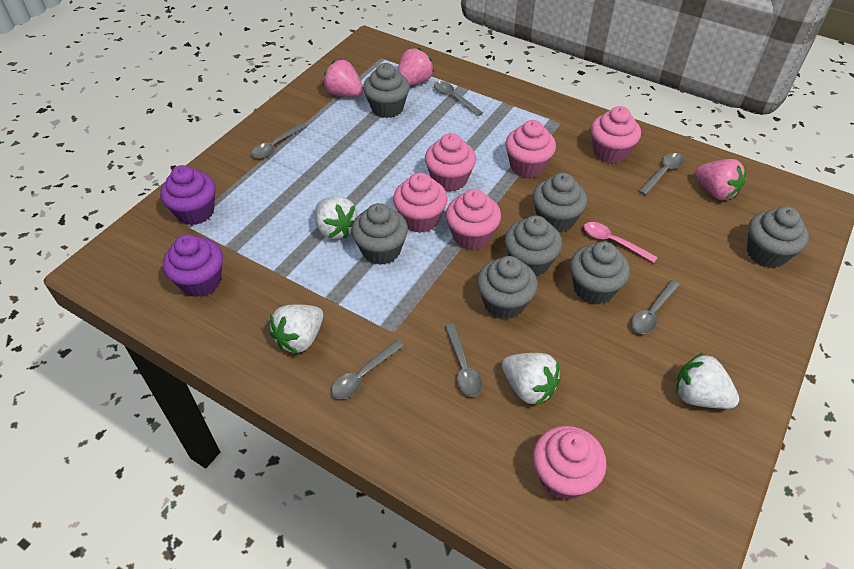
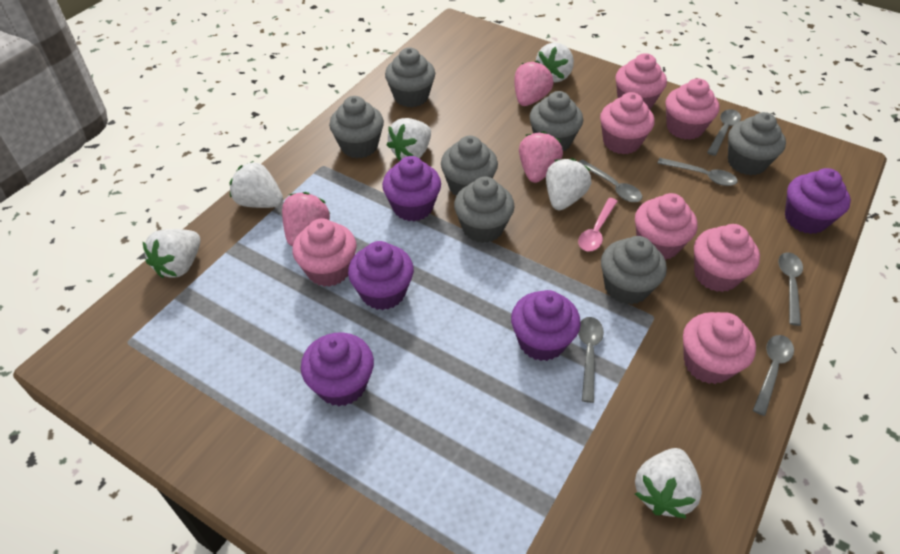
pink cupcake: 6 -> 7
purple cupcake: 2 -> 5
white strawberry: 4 -> 6

